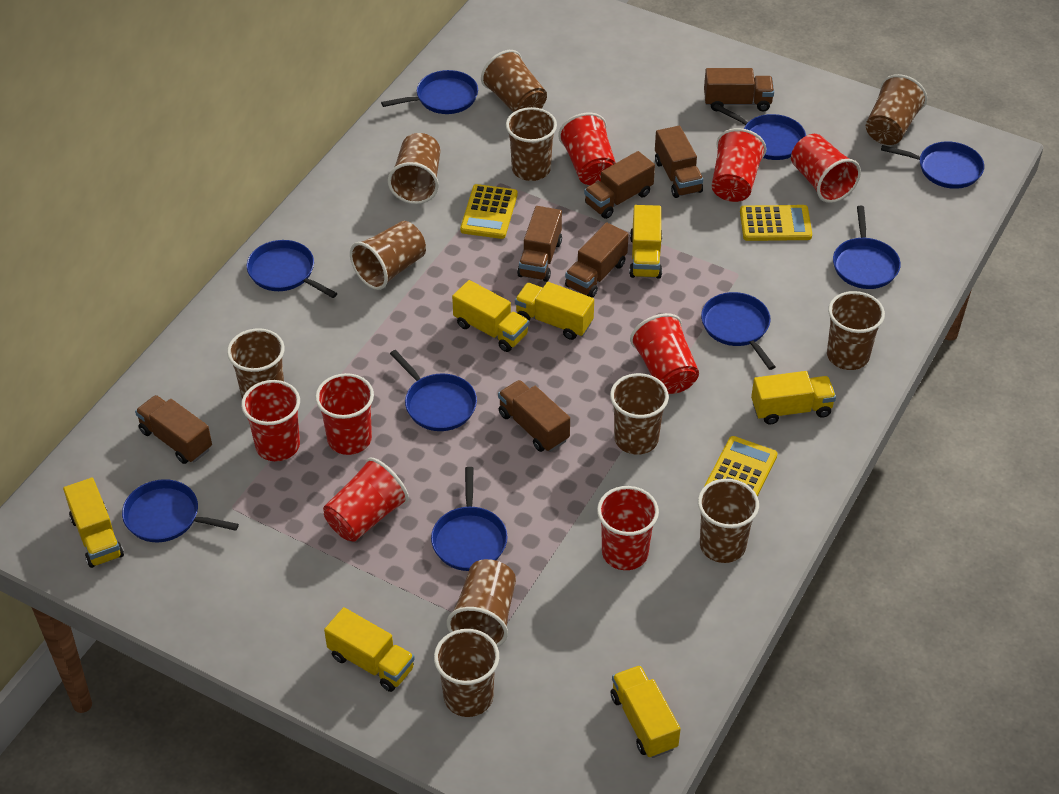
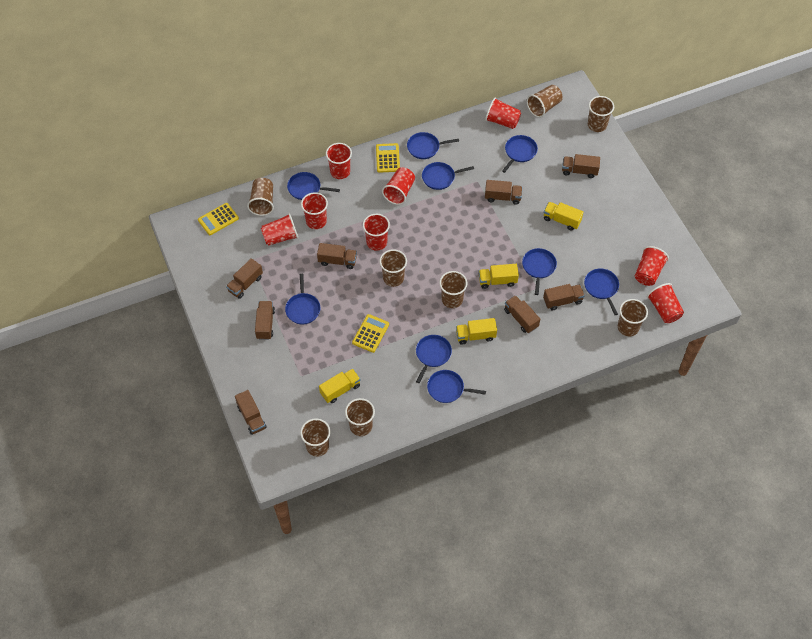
brown cup: 11 -> 8
brown truck: 7 -> 8
yellow truck: 7 -> 4

